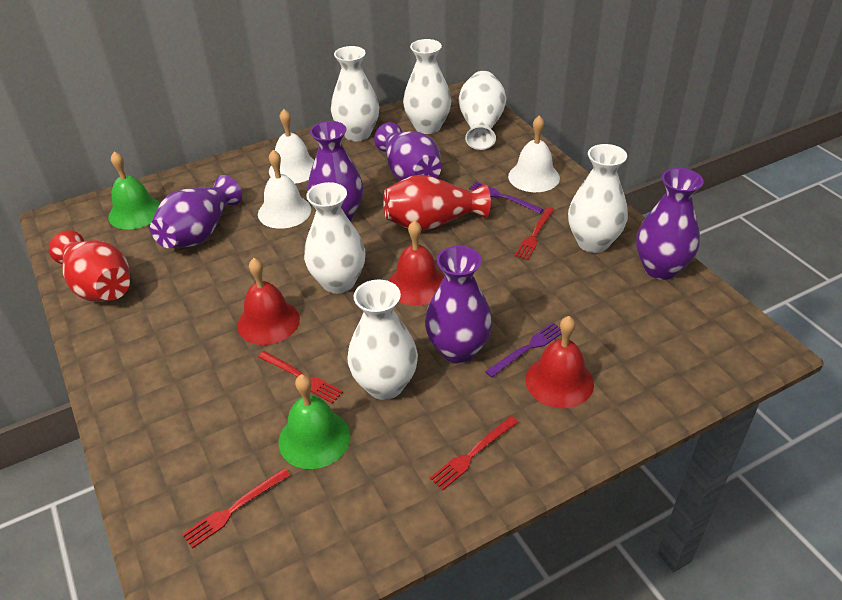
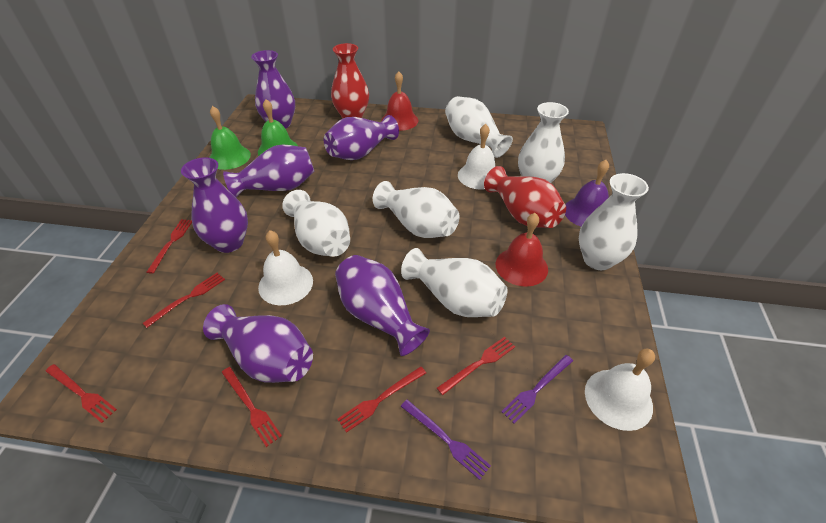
purple bell: 0 -> 1
purple vase: 5 -> 6
red bell: 3 -> 2
red fork: 4 -> 6

